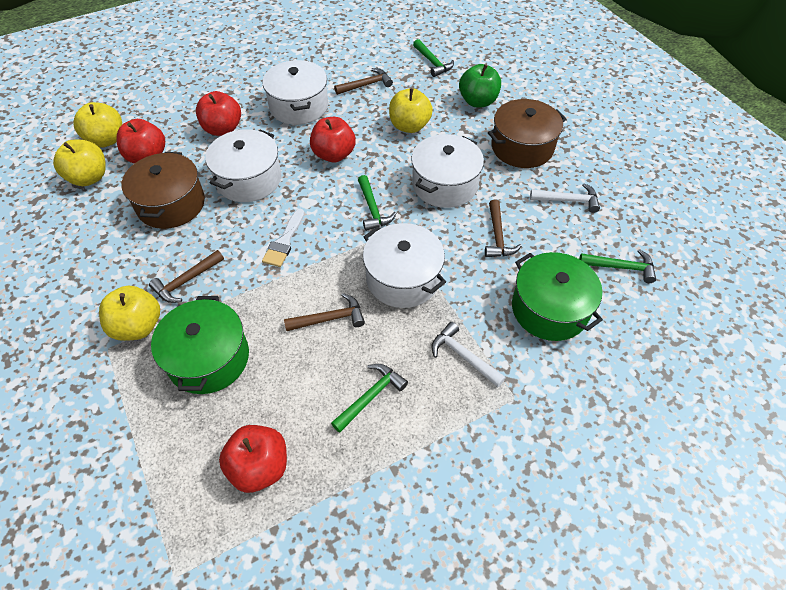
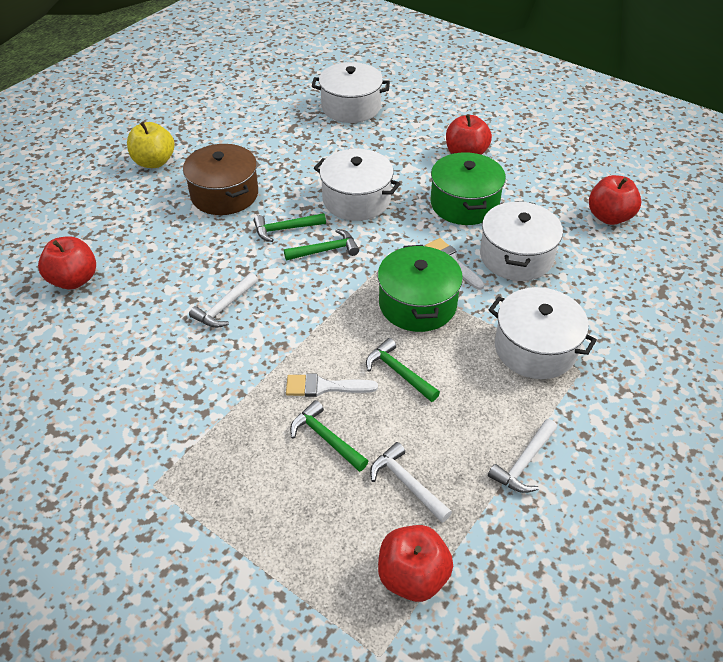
brown hammer: 4 -> 0
brown pot: 2 -> 1
green apple: 1 -> 0
white brush: 1 -> 2
white hammer: 2 -> 3
yellow apple: 4 -> 1

